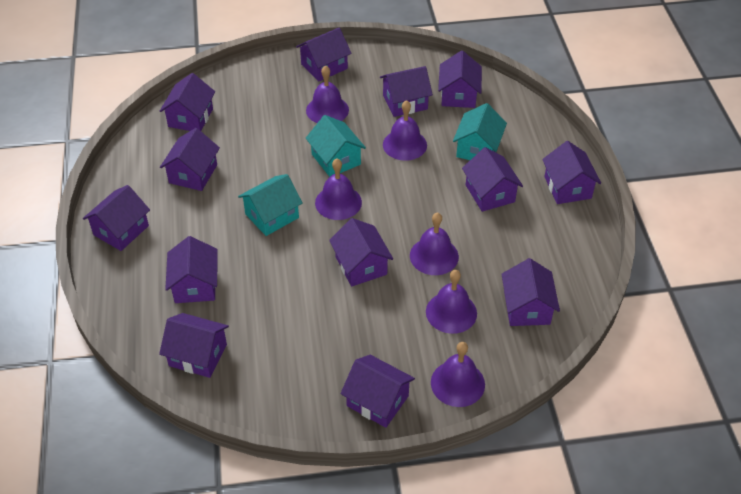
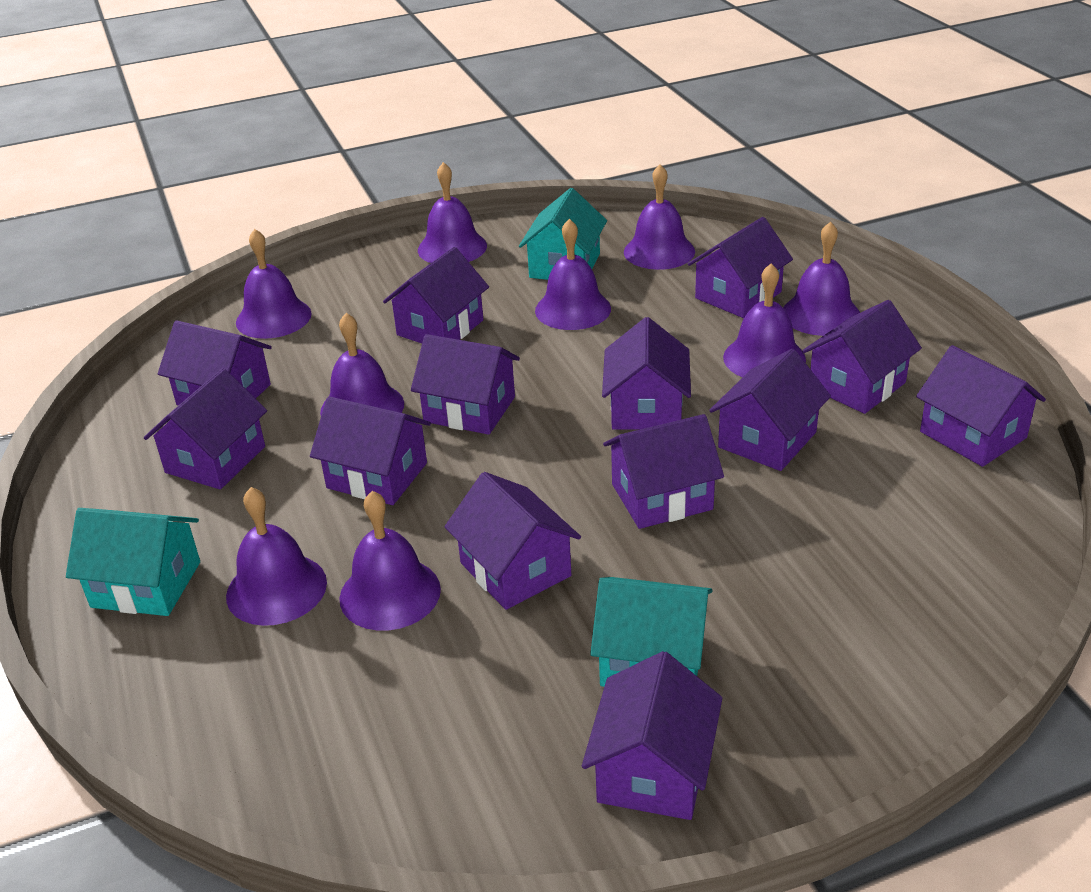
purple bell: 6 -> 9

